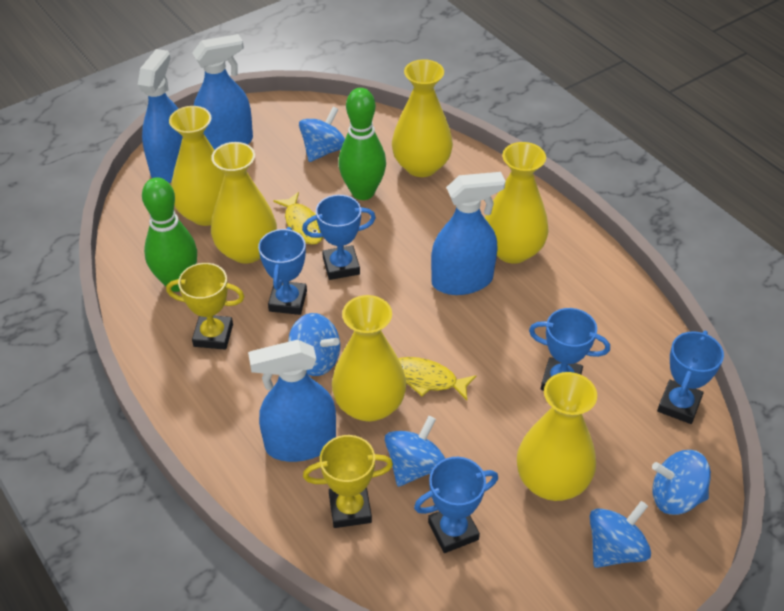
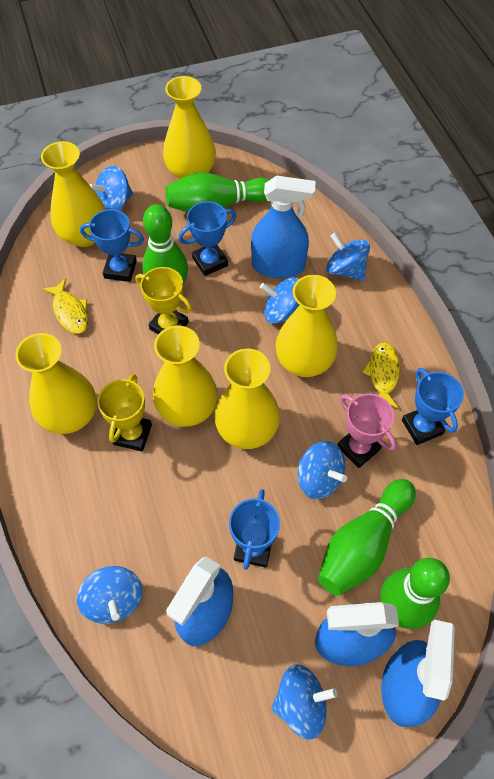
blue spinning top: 5 -> 6
blue trophy: 5 -> 4
green bowling pin: 2 -> 4
pink trophy: 0 -> 1

